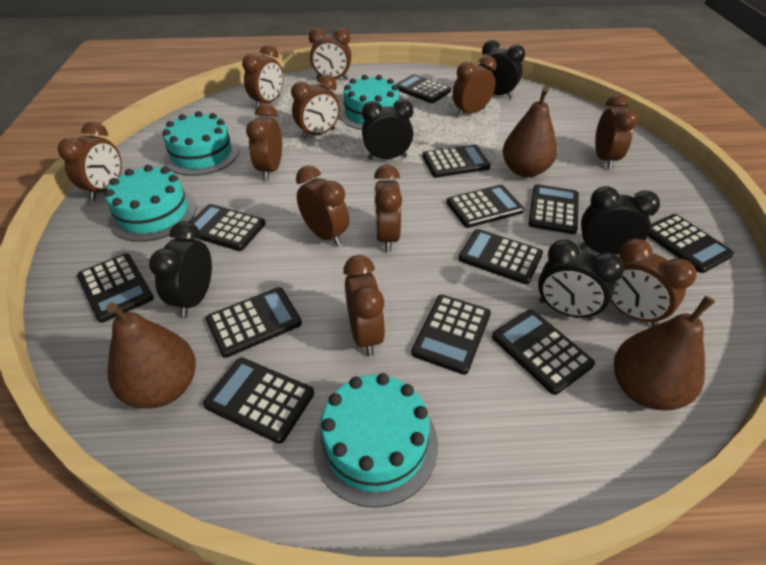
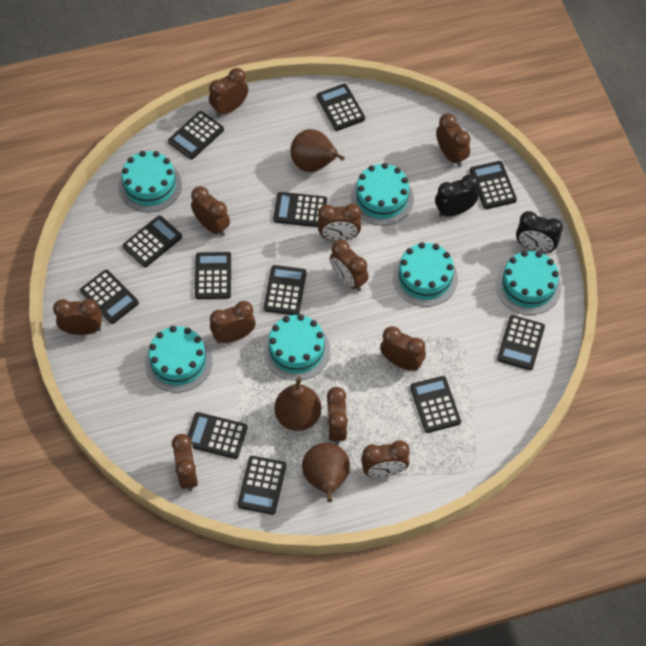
black clock: 5 -> 2
turquoise cake: 4 -> 6

